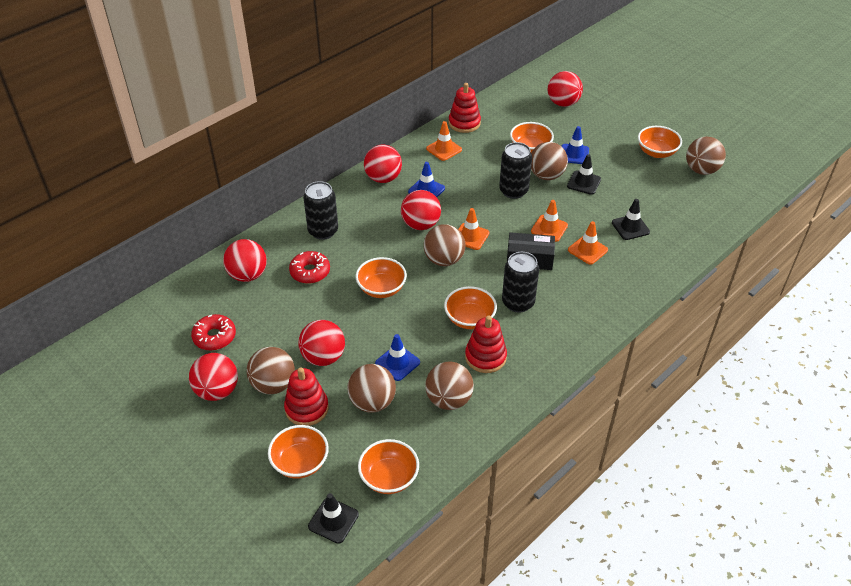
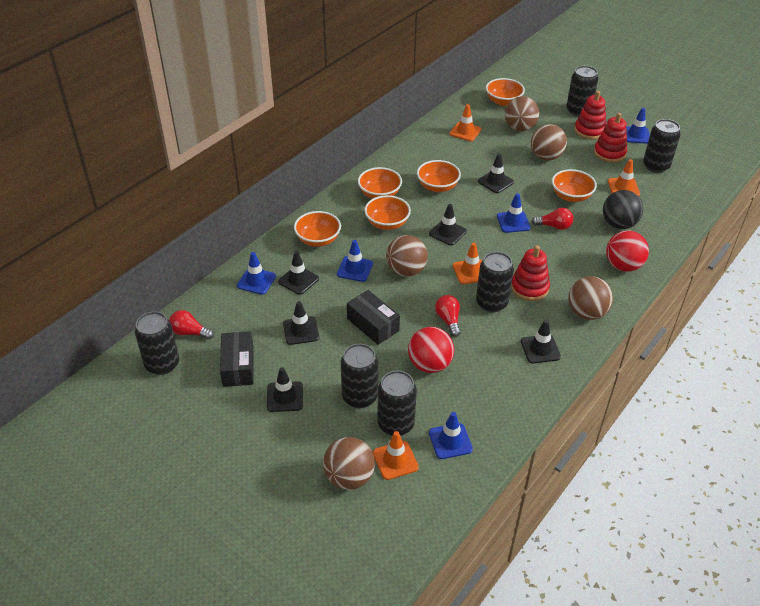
black ball: 0 -> 1
black box: 1 -> 2
black can: 3 -> 6
black traffic cone: 3 -> 6
blue traffic cone: 3 -> 5
brown ball: 6 -> 5
red ball: 6 -> 2
red donut: 2 -> 0
red light bulb: 0 -> 3

